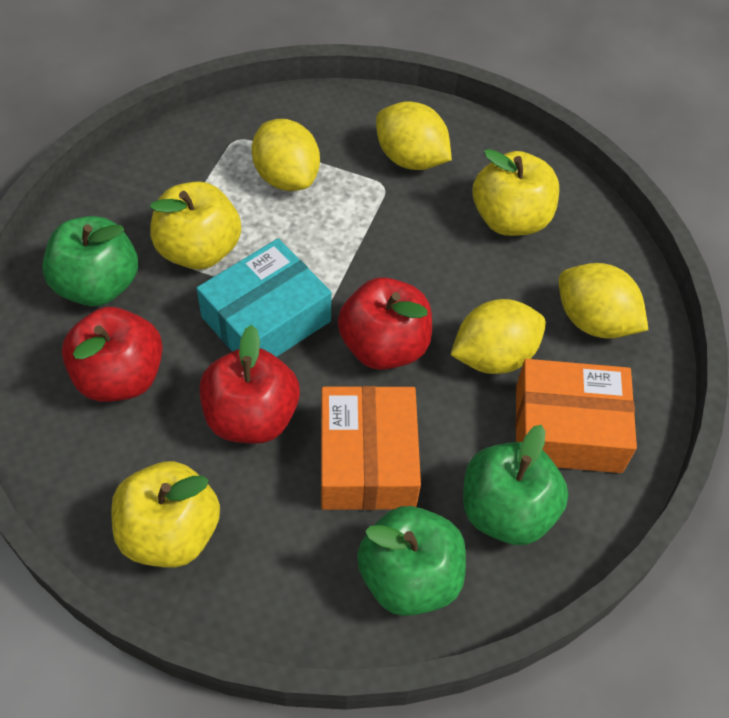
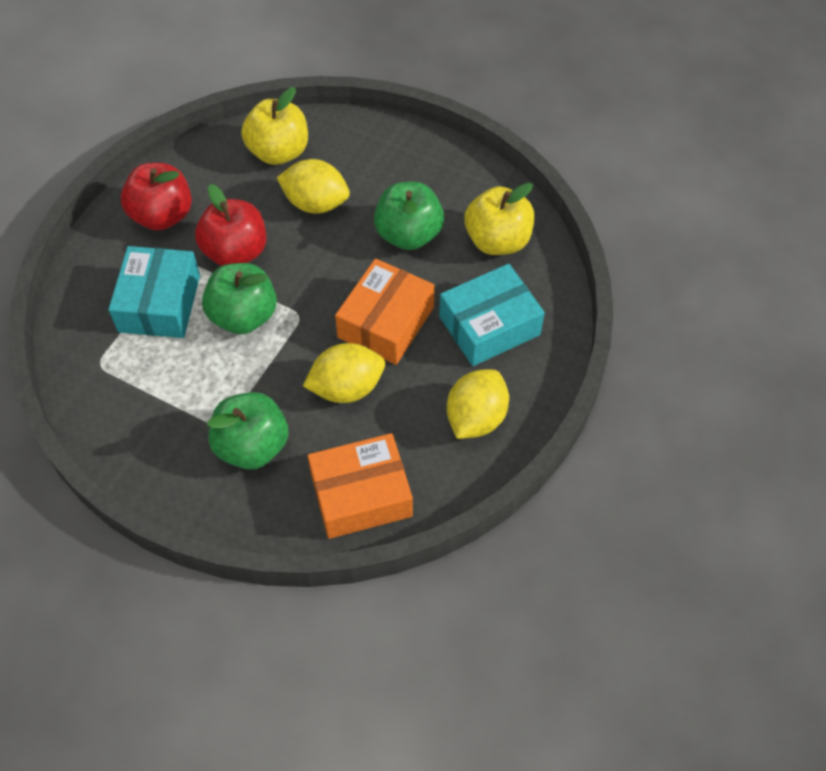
red apple: 3 -> 2
turquoise box: 1 -> 2
yellow apple: 3 -> 2
yellow lemon: 4 -> 3

